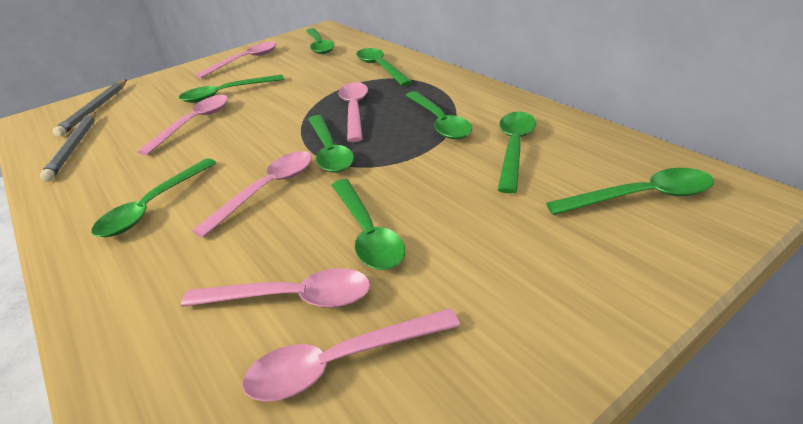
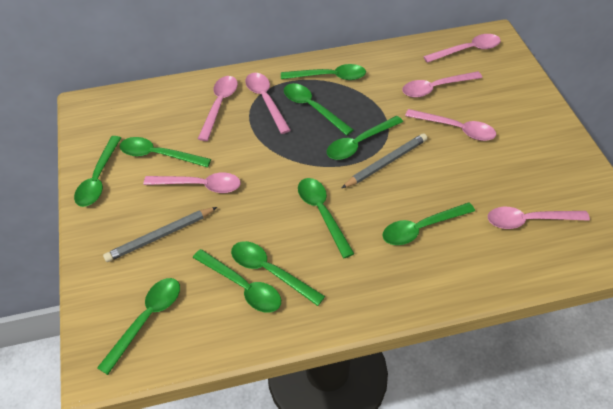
green spoon: 9 -> 10
pink spoon: 6 -> 7

